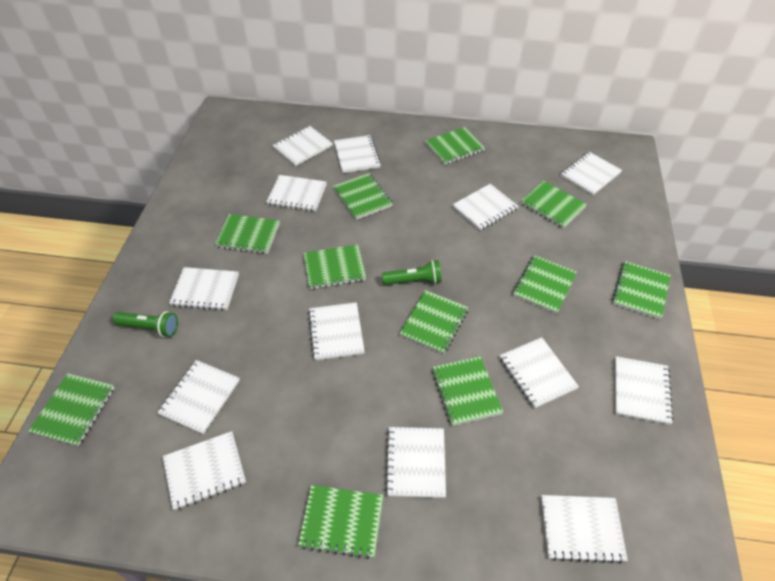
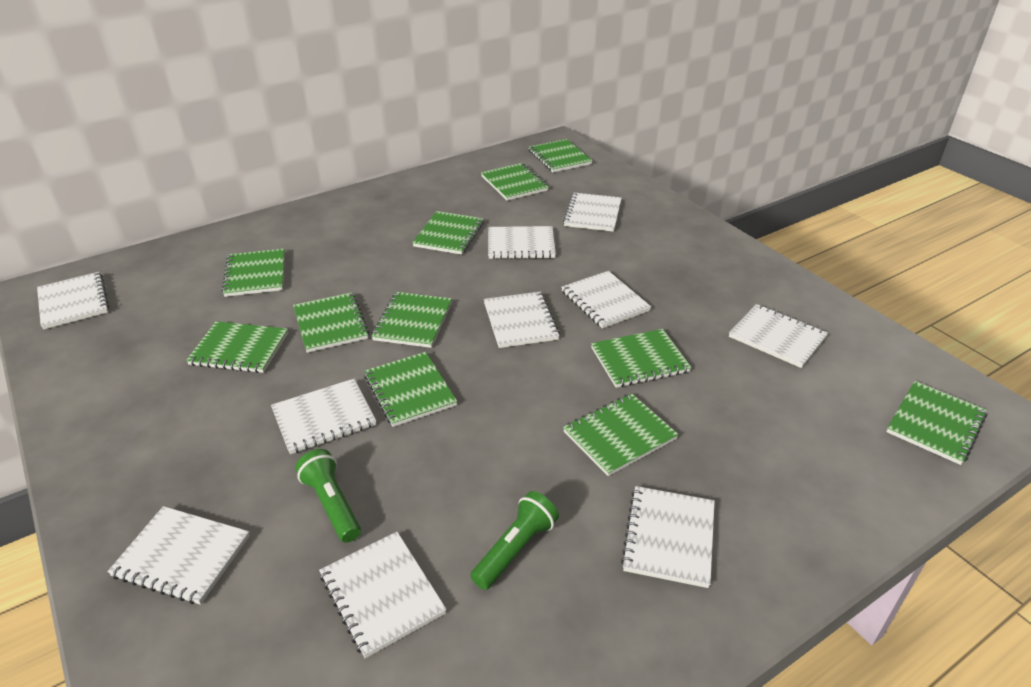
white notebook: 13 -> 10

